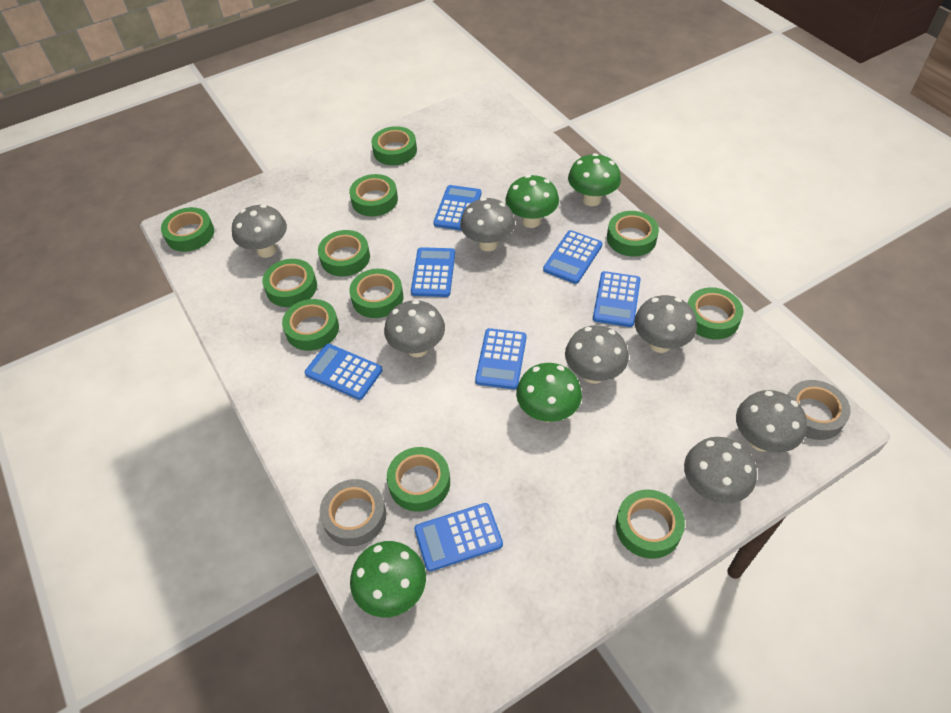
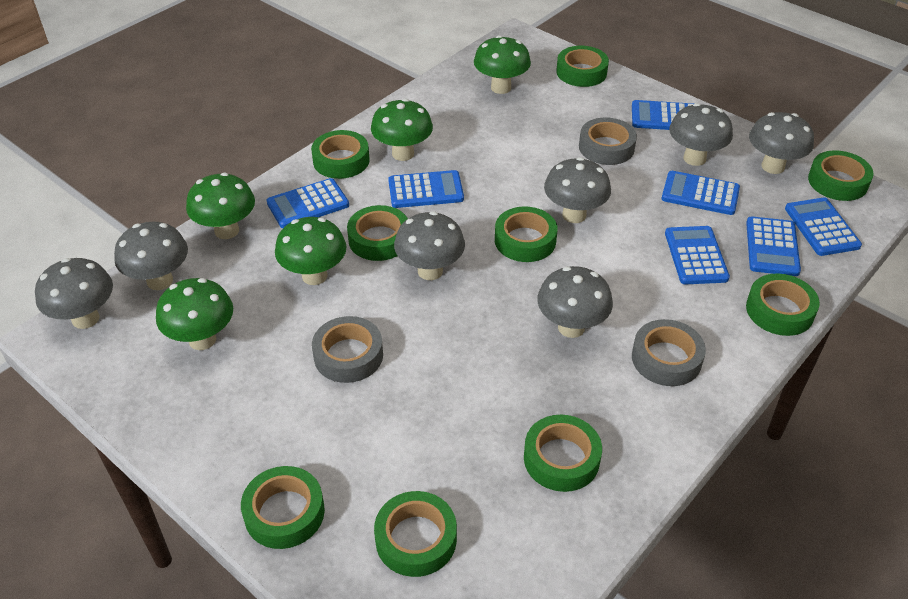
green mushroom: 4 -> 5
green tape: 11 -> 9
grey tape: 2 -> 3

